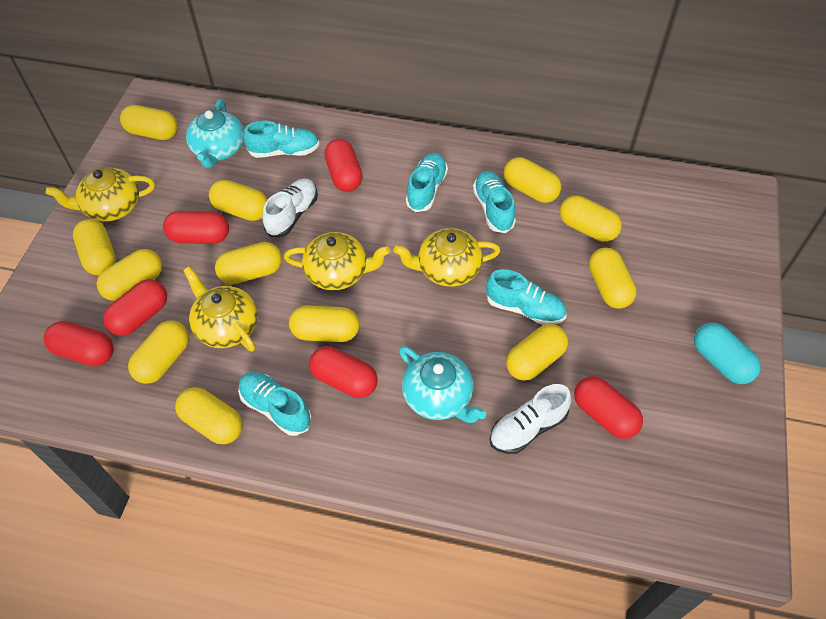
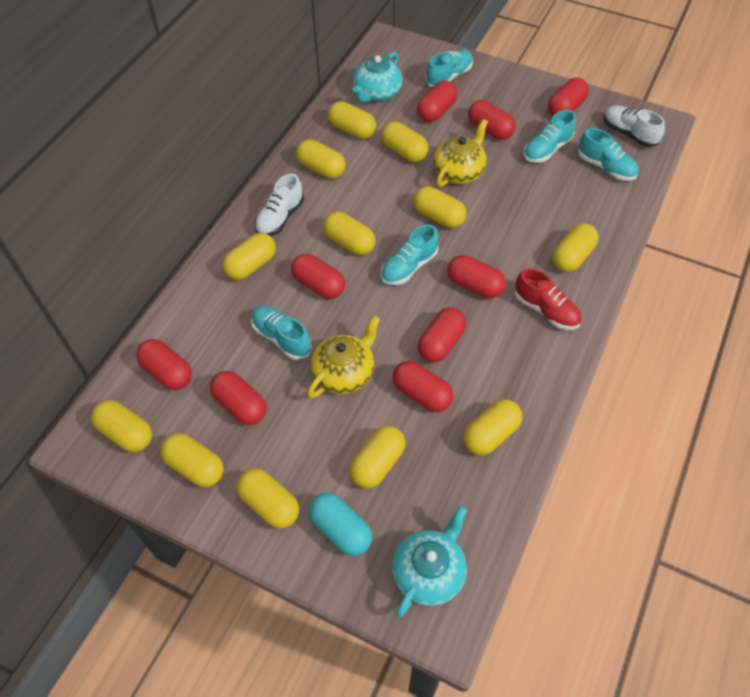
red capsule: 6 -> 9
red shoe: 0 -> 1
yellow teapot: 4 -> 2

